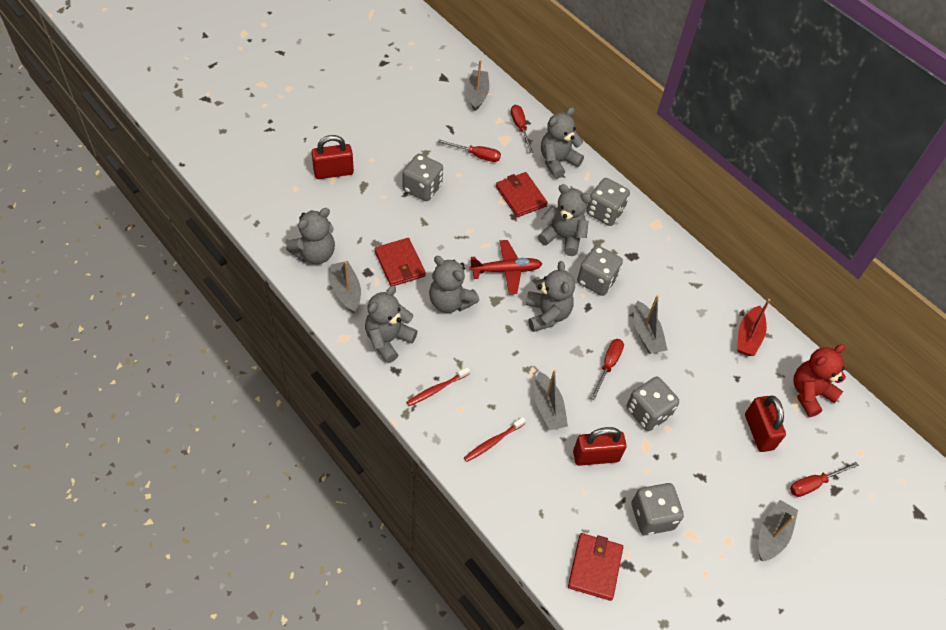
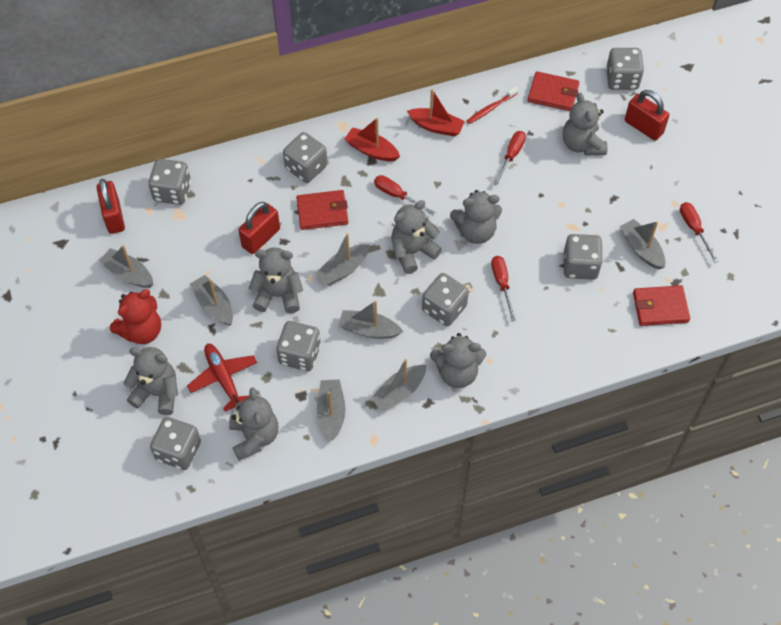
grey boat: 5 -> 7
grey dice: 5 -> 7
grey teddy bear: 6 -> 7
red boat: 1 -> 2
red toothbrush: 2 -> 1

